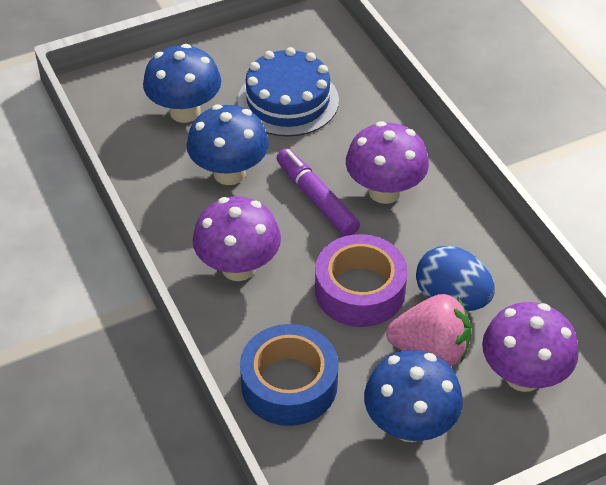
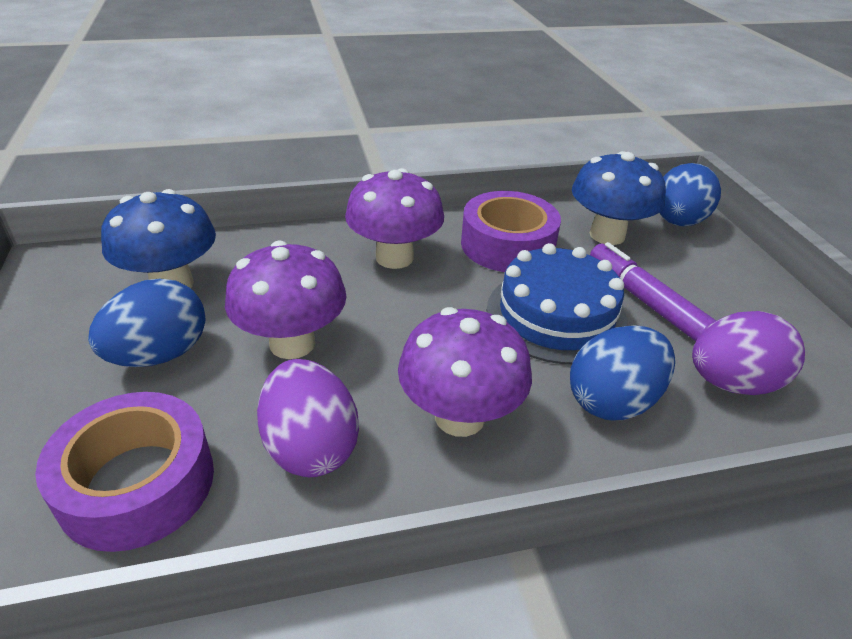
blue egg: 1 -> 3
blue mushroom: 3 -> 2
blue tape: 1 -> 0
pink strawberry: 1 -> 0
purple egg: 0 -> 2
purple tape: 1 -> 2

